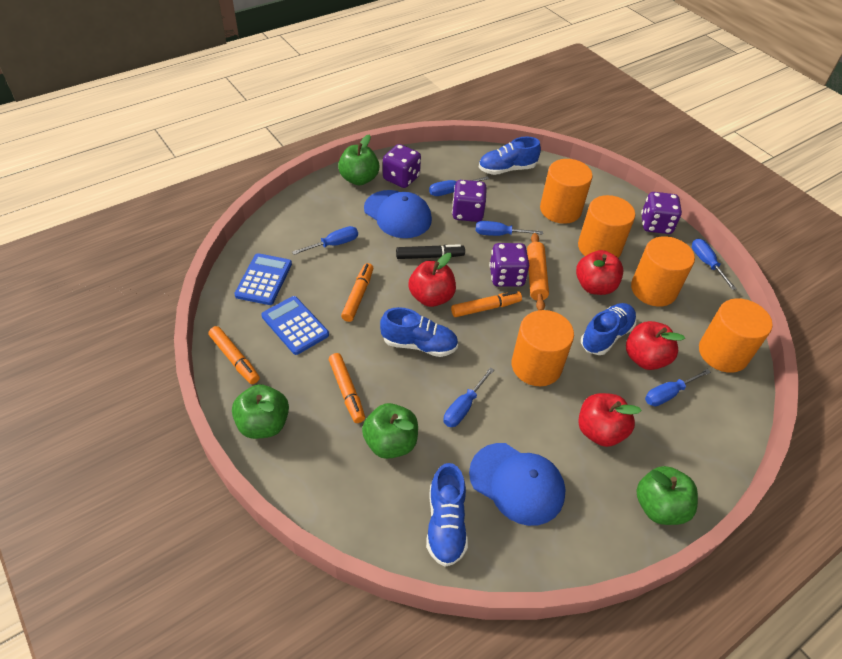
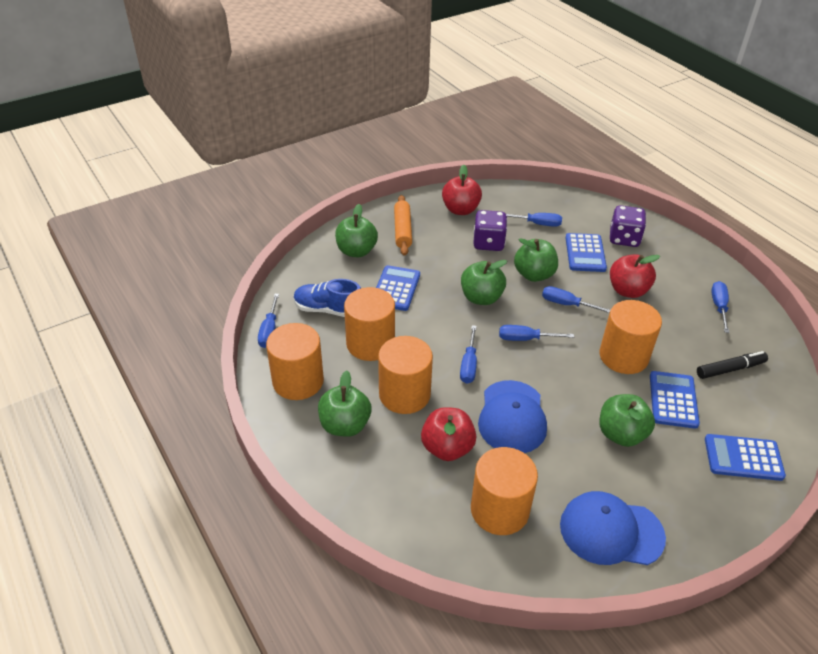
blue calculator: 2 -> 4
blue shoe: 4 -> 1
green apple: 4 -> 5
orange marker: 4 -> 0
purple dice: 4 -> 2
red apple: 4 -> 3

